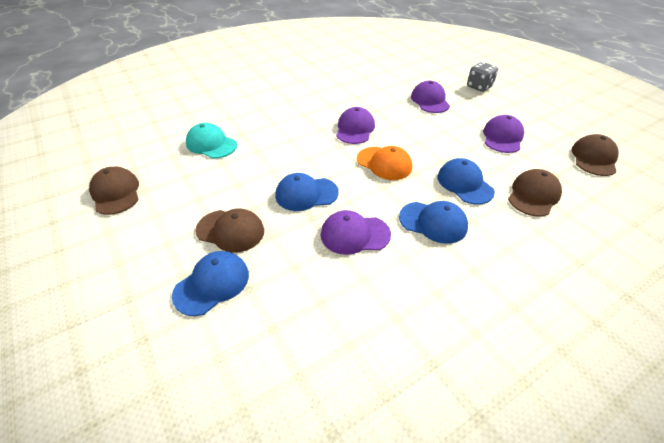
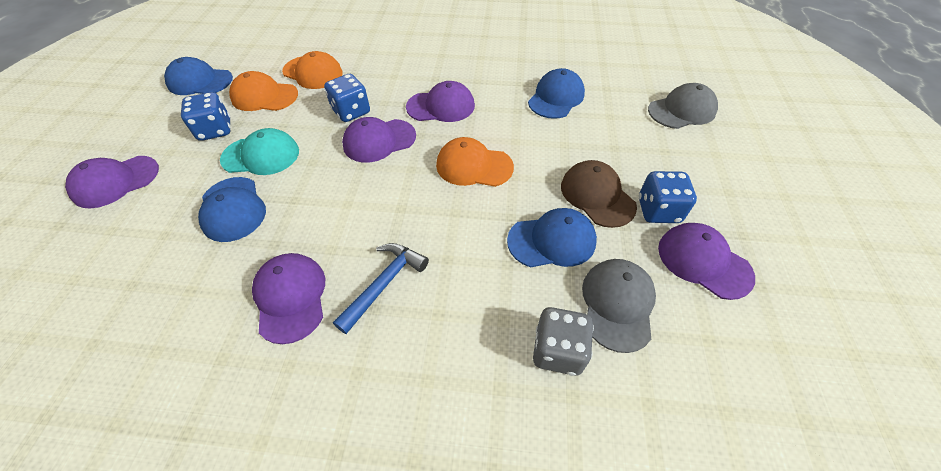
blue dice: 0 -> 3
blue hammer: 0 -> 1
brown cap: 4 -> 1
grey cap: 0 -> 2
orange cap: 1 -> 3
purple cap: 4 -> 5

